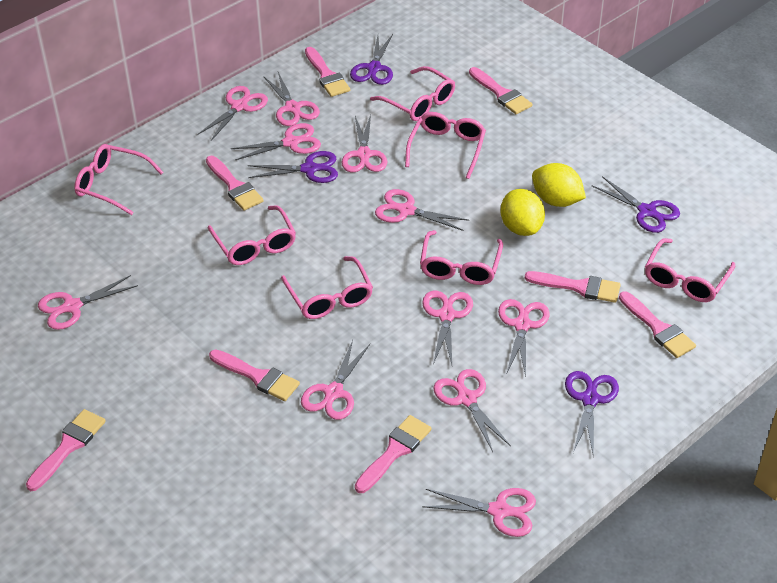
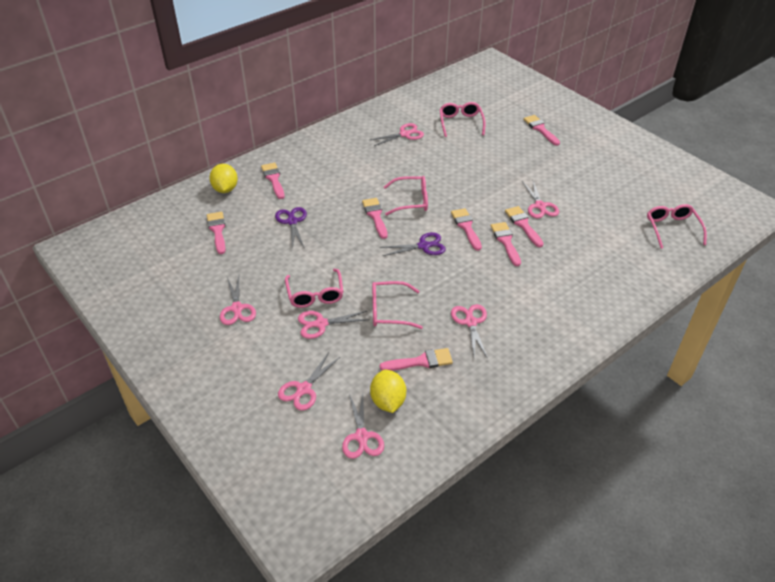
pink glasses: 7 -> 5
pink scissors: 11 -> 7
purple scissors: 4 -> 2

